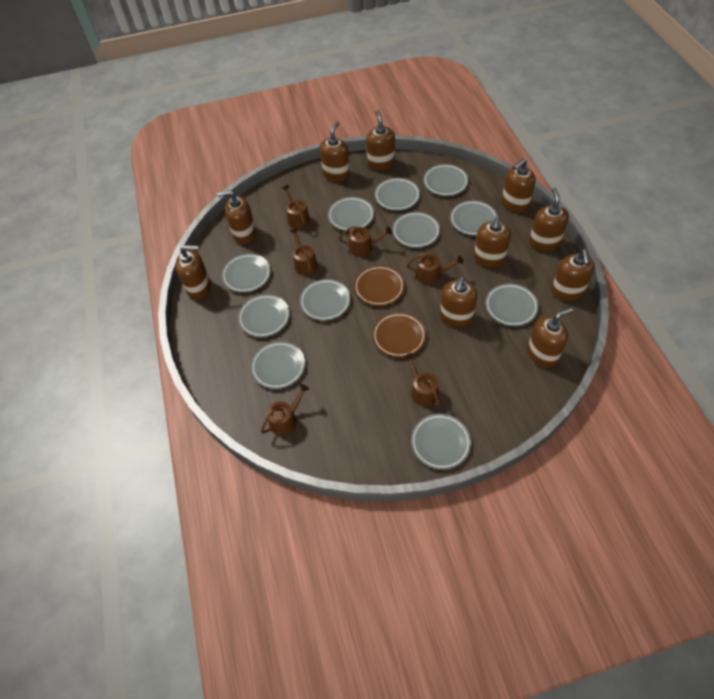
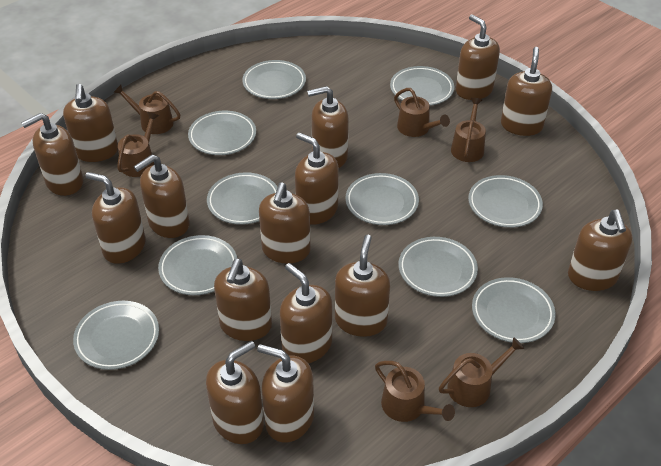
brown plate: 2 -> 0
brown soap dispenser: 10 -> 15
grey plate: 11 -> 10

